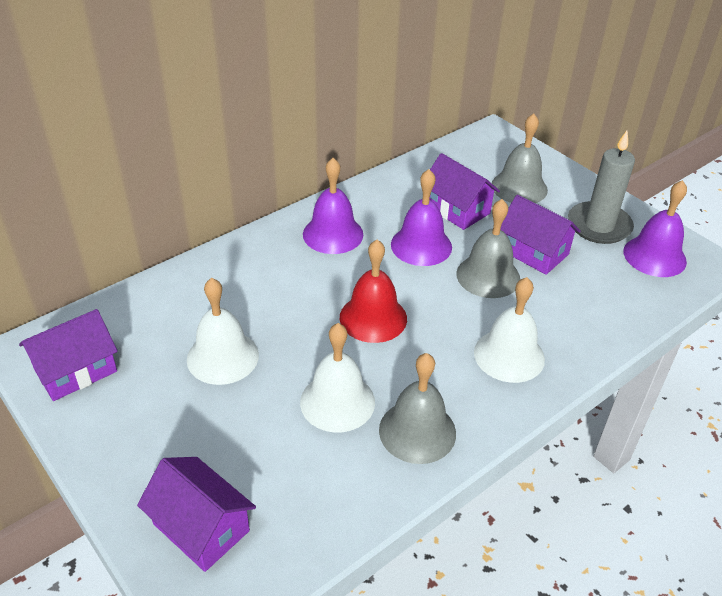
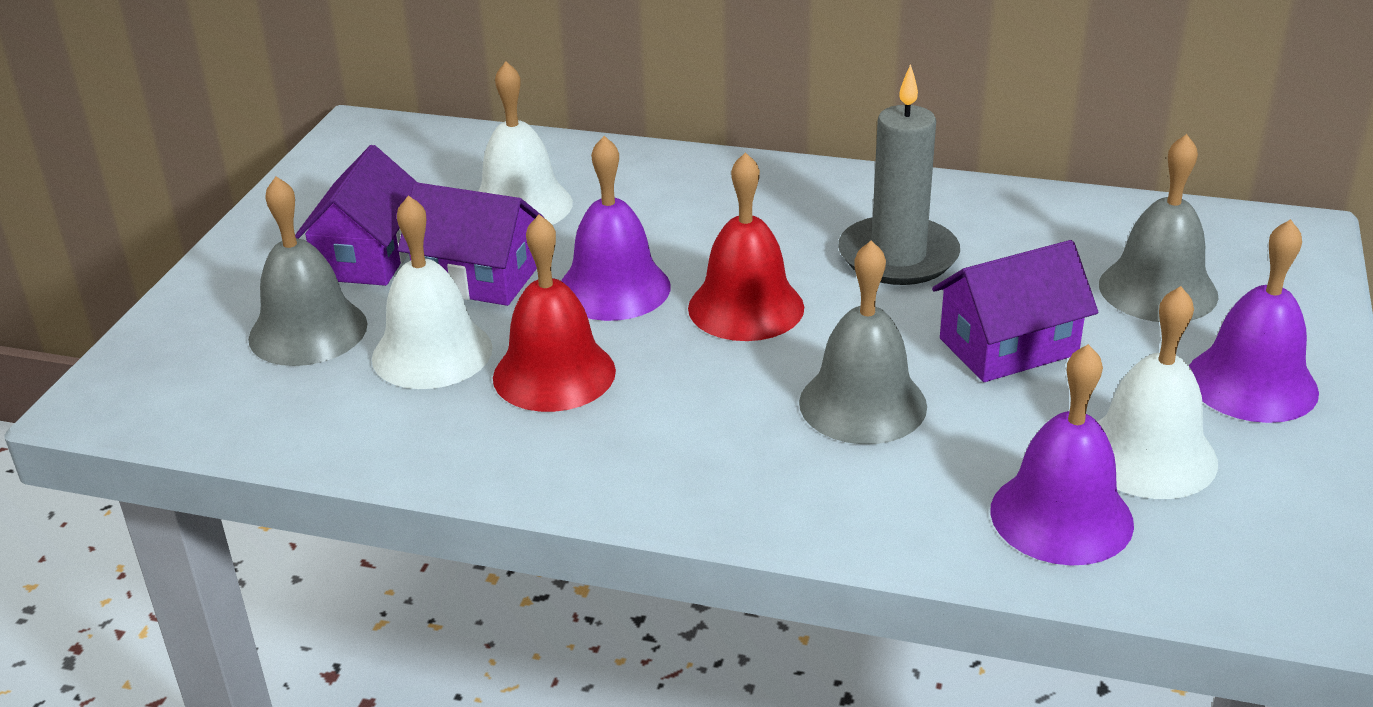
purple house: 4 -> 3
red bell: 1 -> 2

